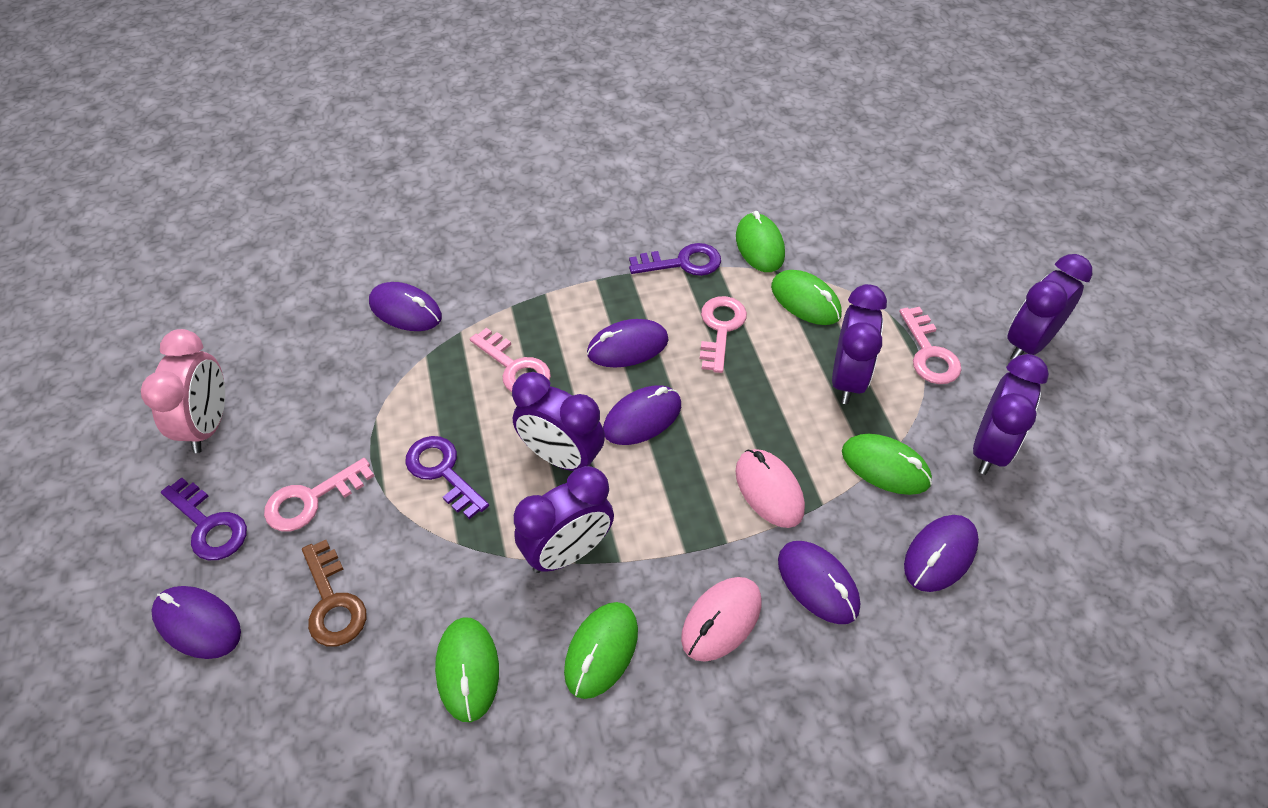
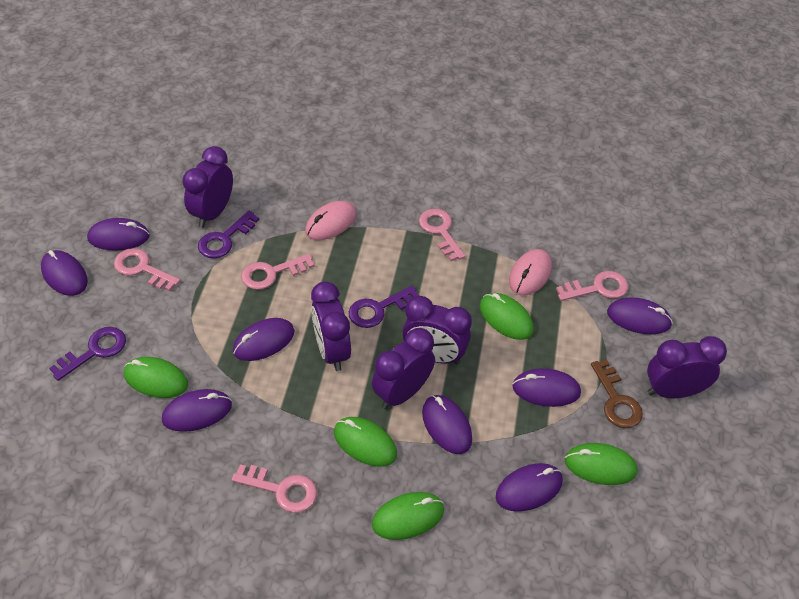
pink clock: 1 -> 0
pink key: 4 -> 5
purple mouse: 6 -> 8

